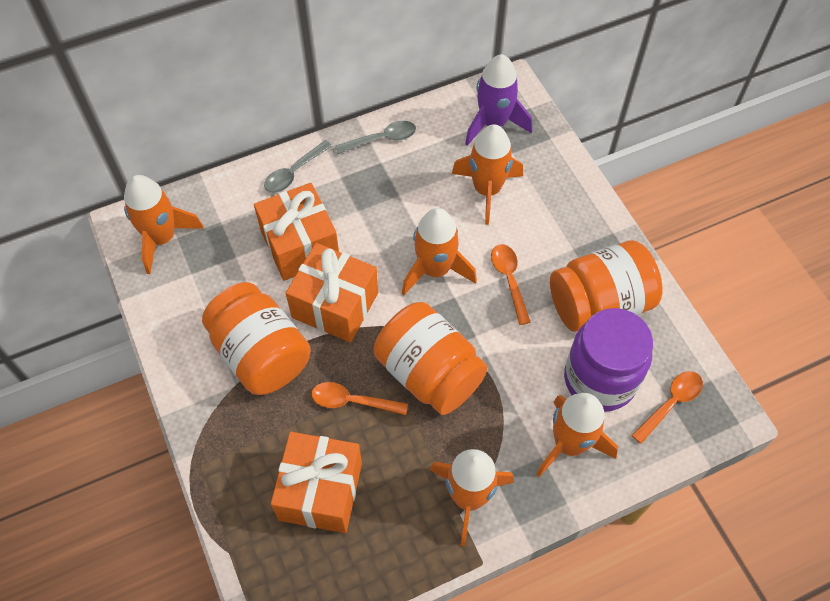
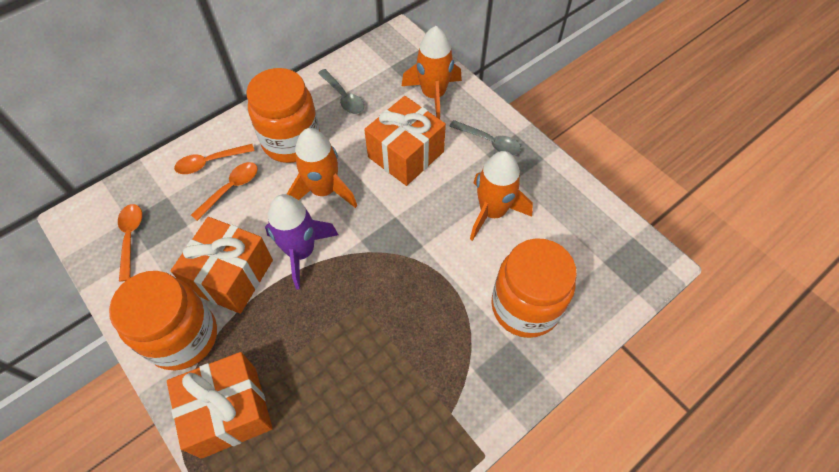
orange rocket: 5 -> 3
purple jar: 1 -> 0

